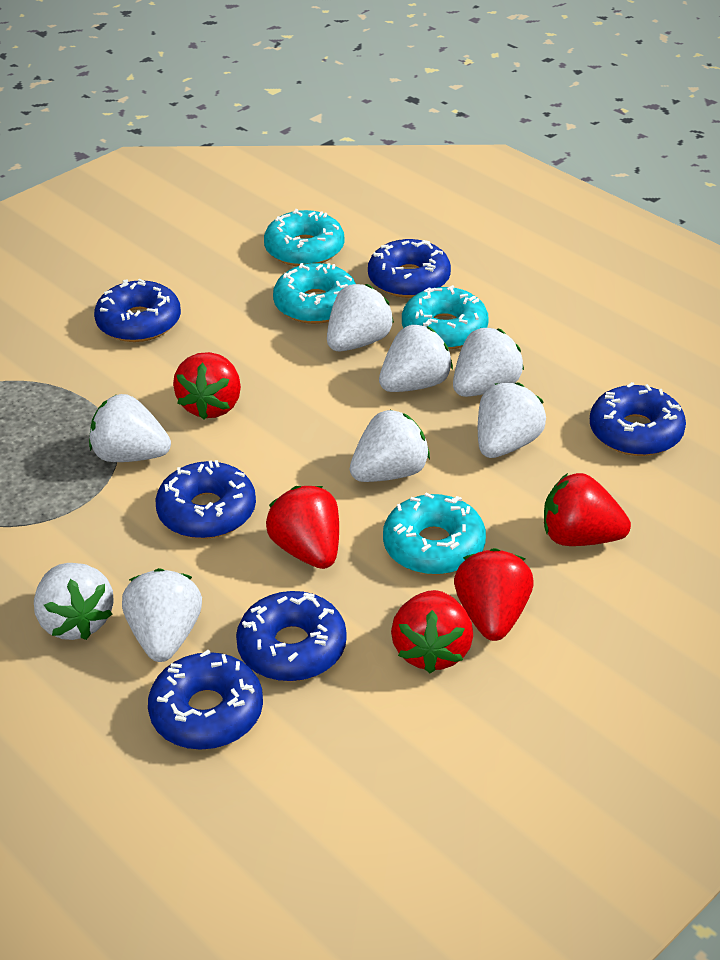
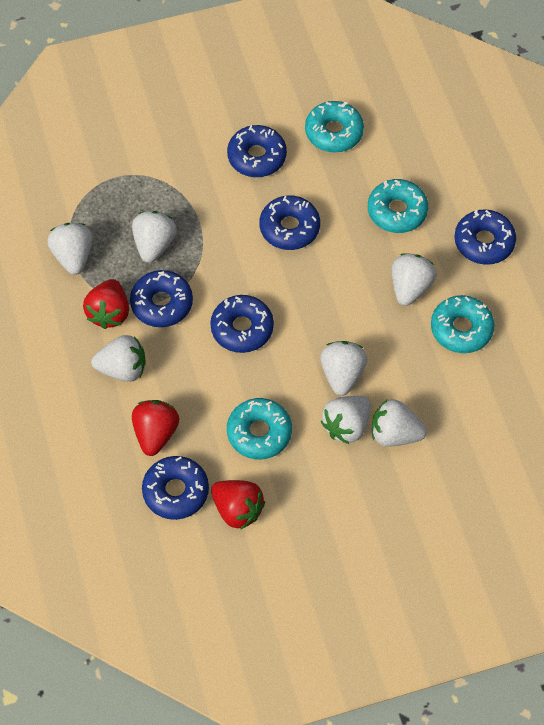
red strawberry: 5 -> 3
white strawberry: 8 -> 7

